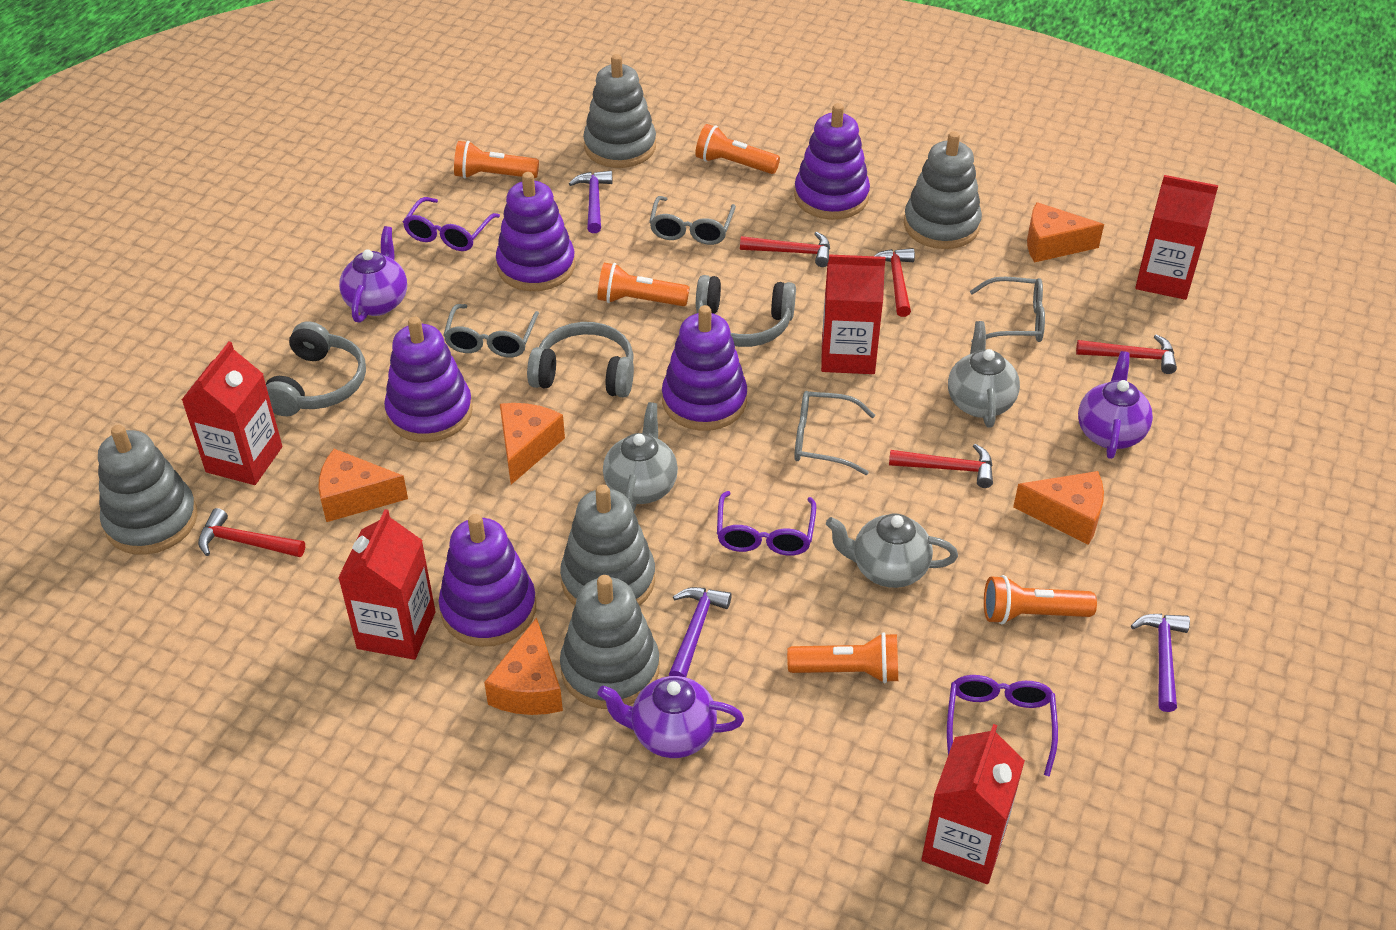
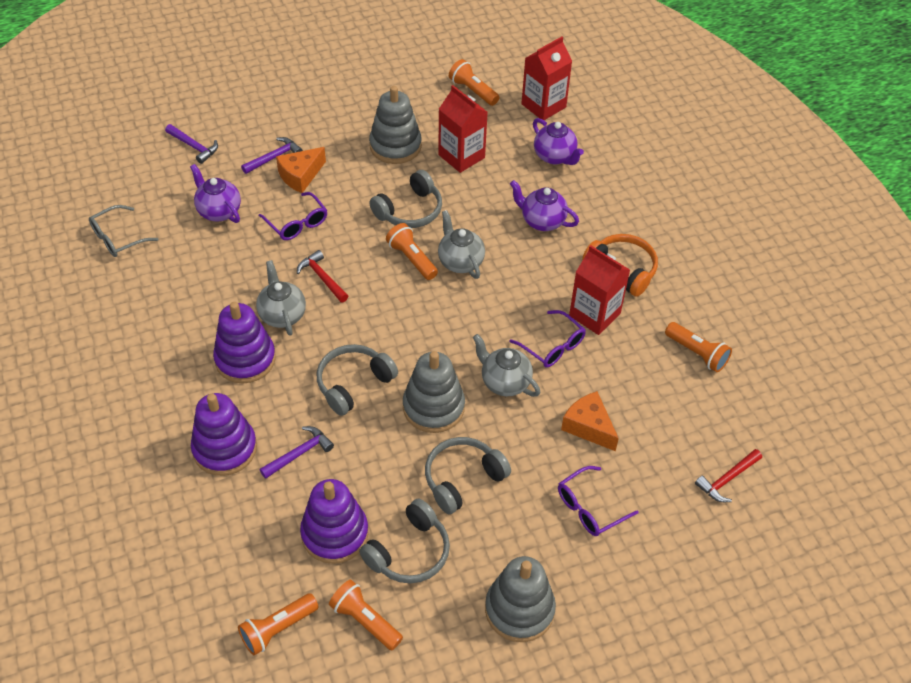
grey glasses: 4 -> 1
grey headphones: 3 -> 4
grey stacking toy: 5 -> 3
orange cheese: 5 -> 2
orange headphones: 0 -> 1
purple stacking toy: 5 -> 3
red carton: 5 -> 3
red hammer: 5 -> 2

